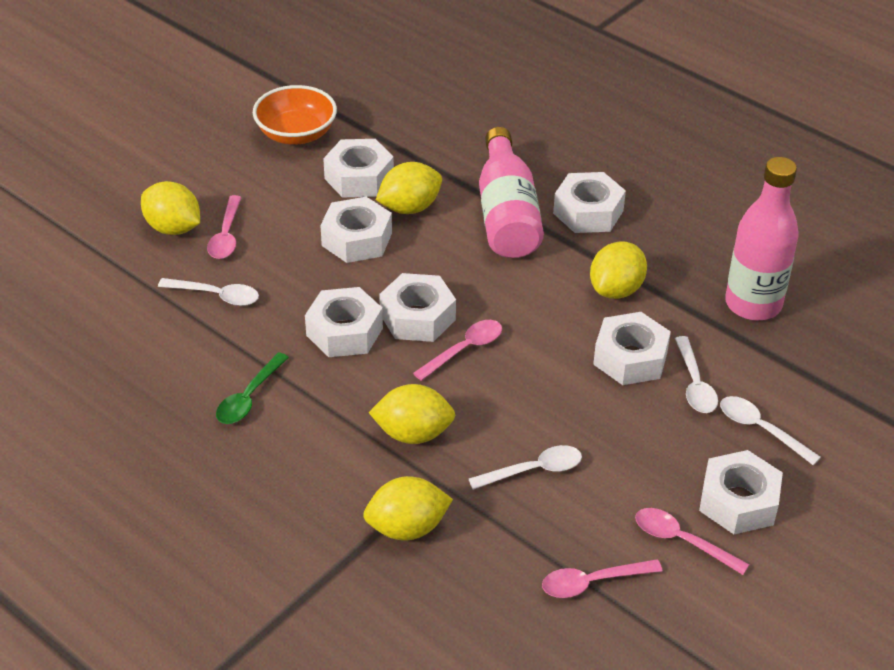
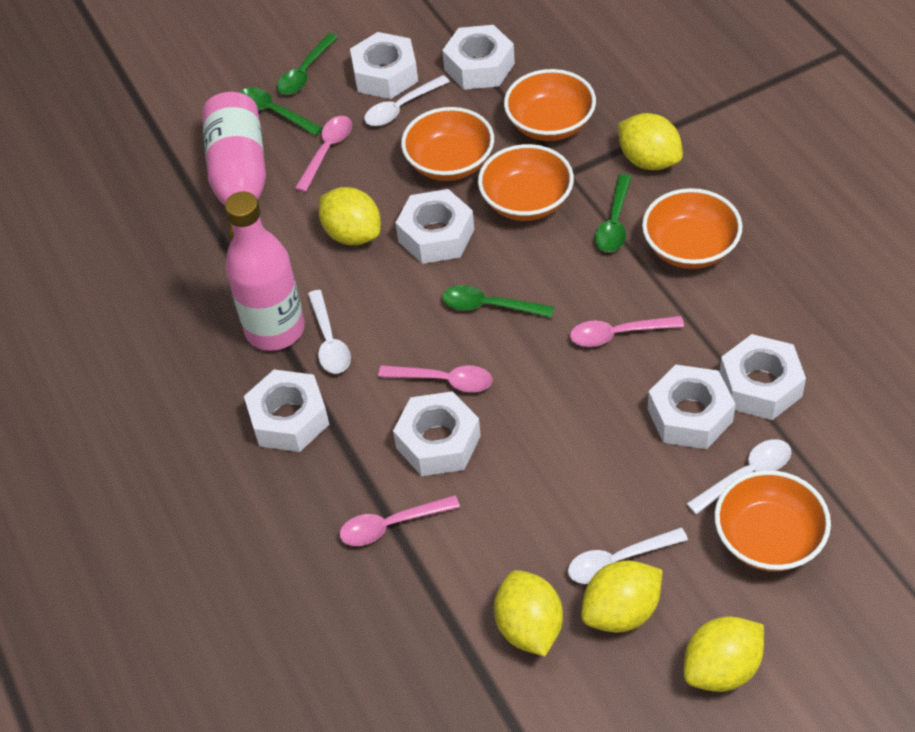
green spoon: 1 -> 4
orange bowl: 1 -> 5

